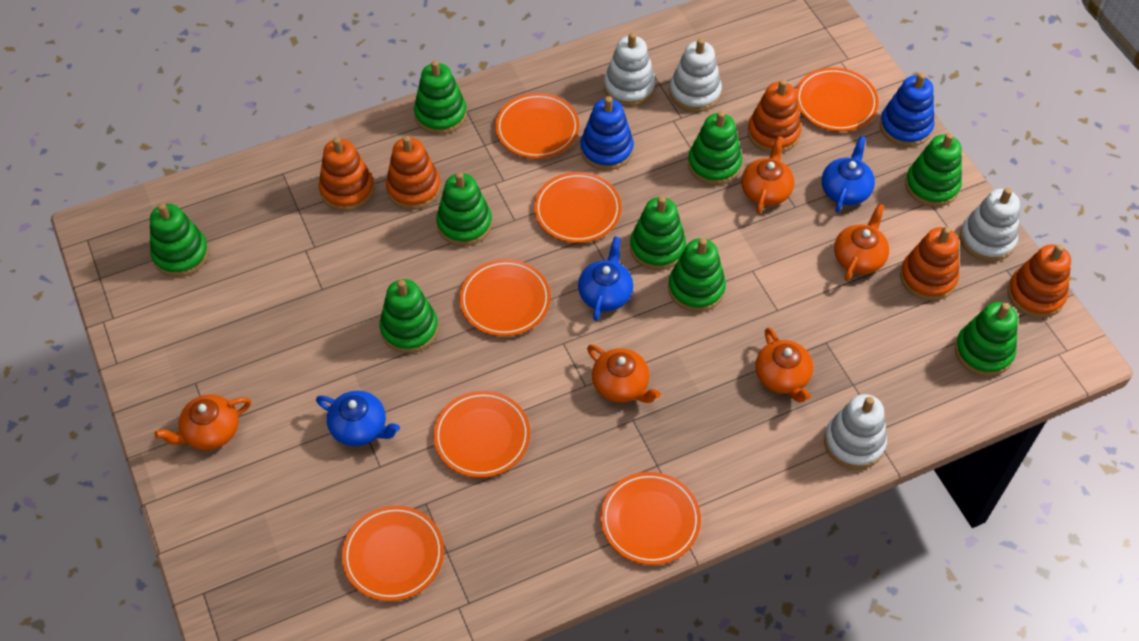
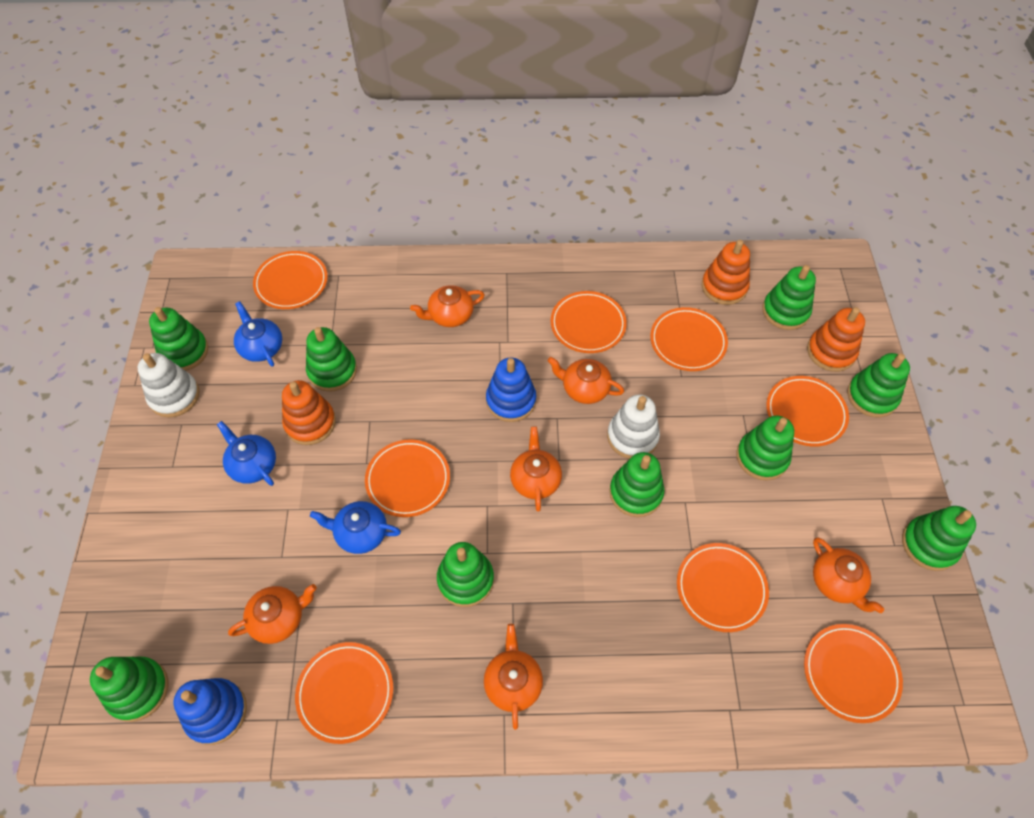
orange plate: 7 -> 8
orange stacking toy: 5 -> 3
orange teapot: 5 -> 6
white stacking toy: 4 -> 2

